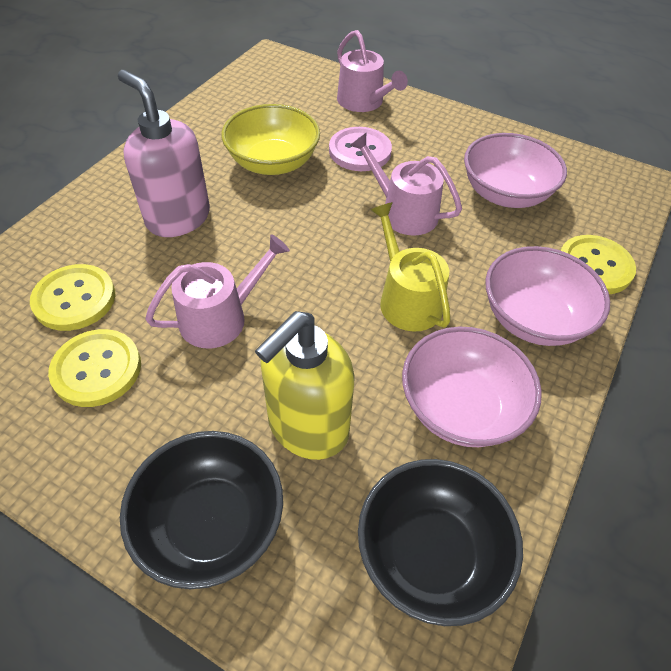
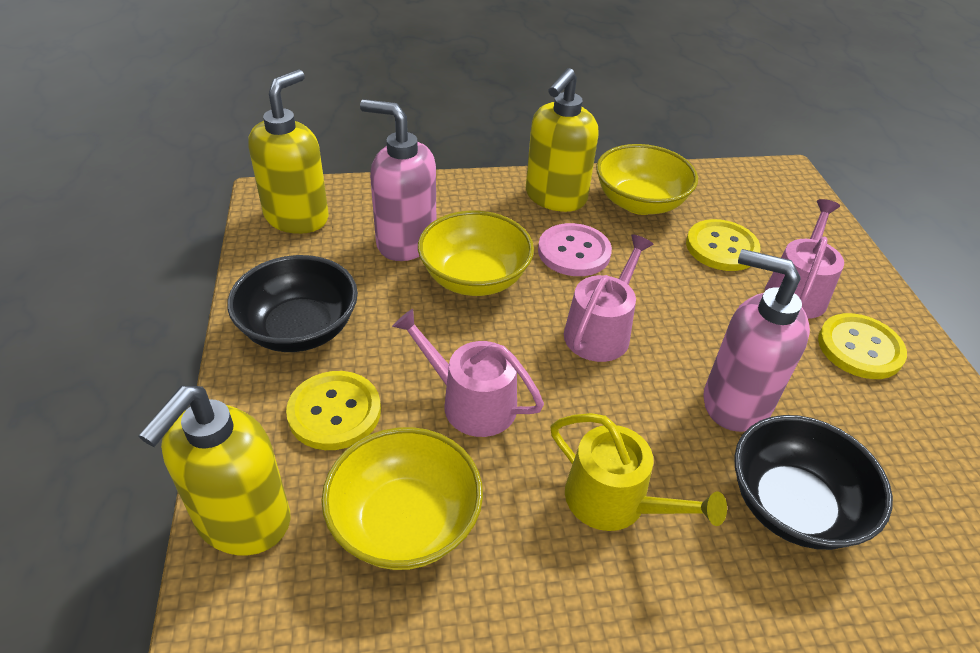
pink bowl: 3 -> 0
pink soap dispenser: 1 -> 2
yellow bowl: 1 -> 3
yellow soap dispenser: 1 -> 3

